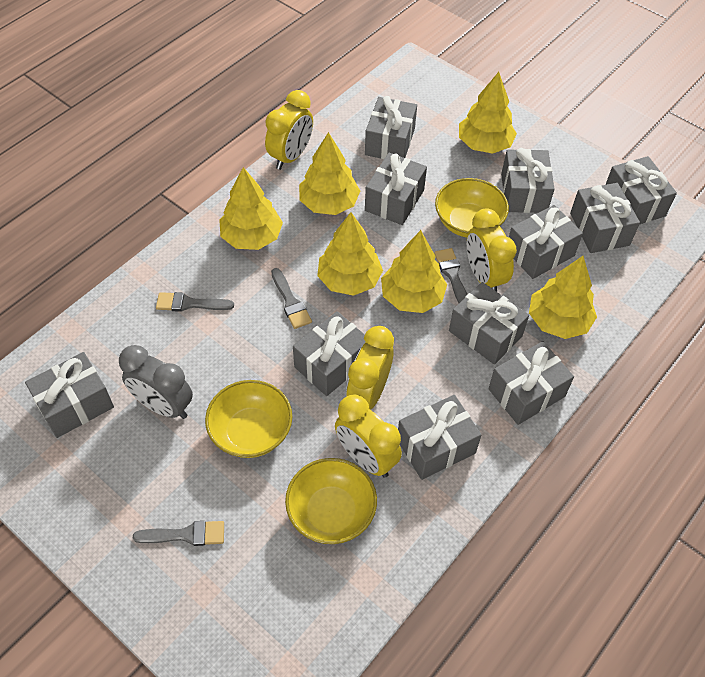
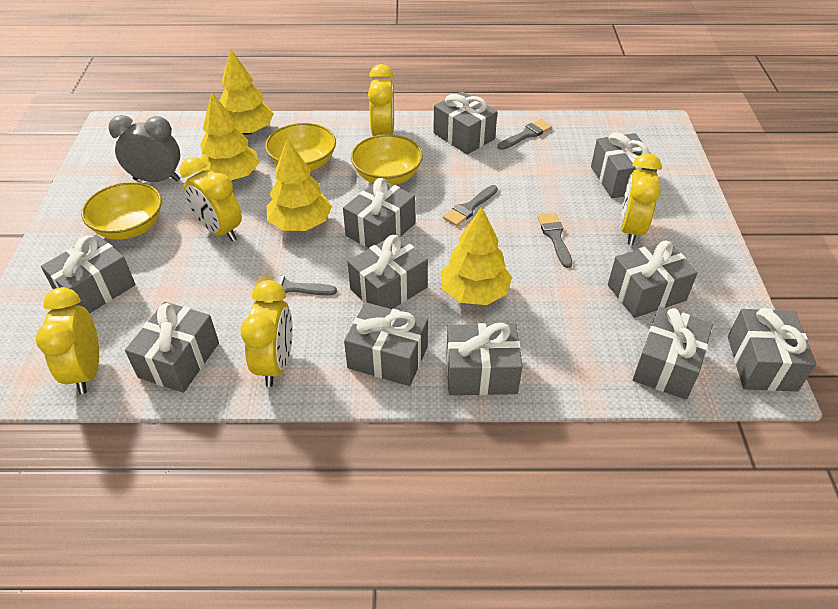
yellow clock: 4 -> 5
yellow tree: 6 -> 4

